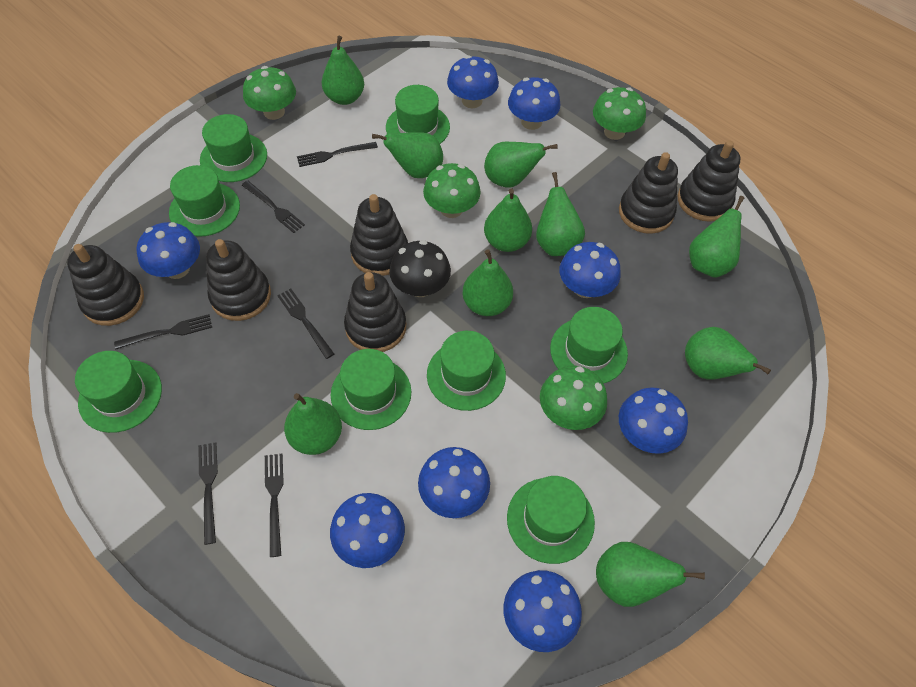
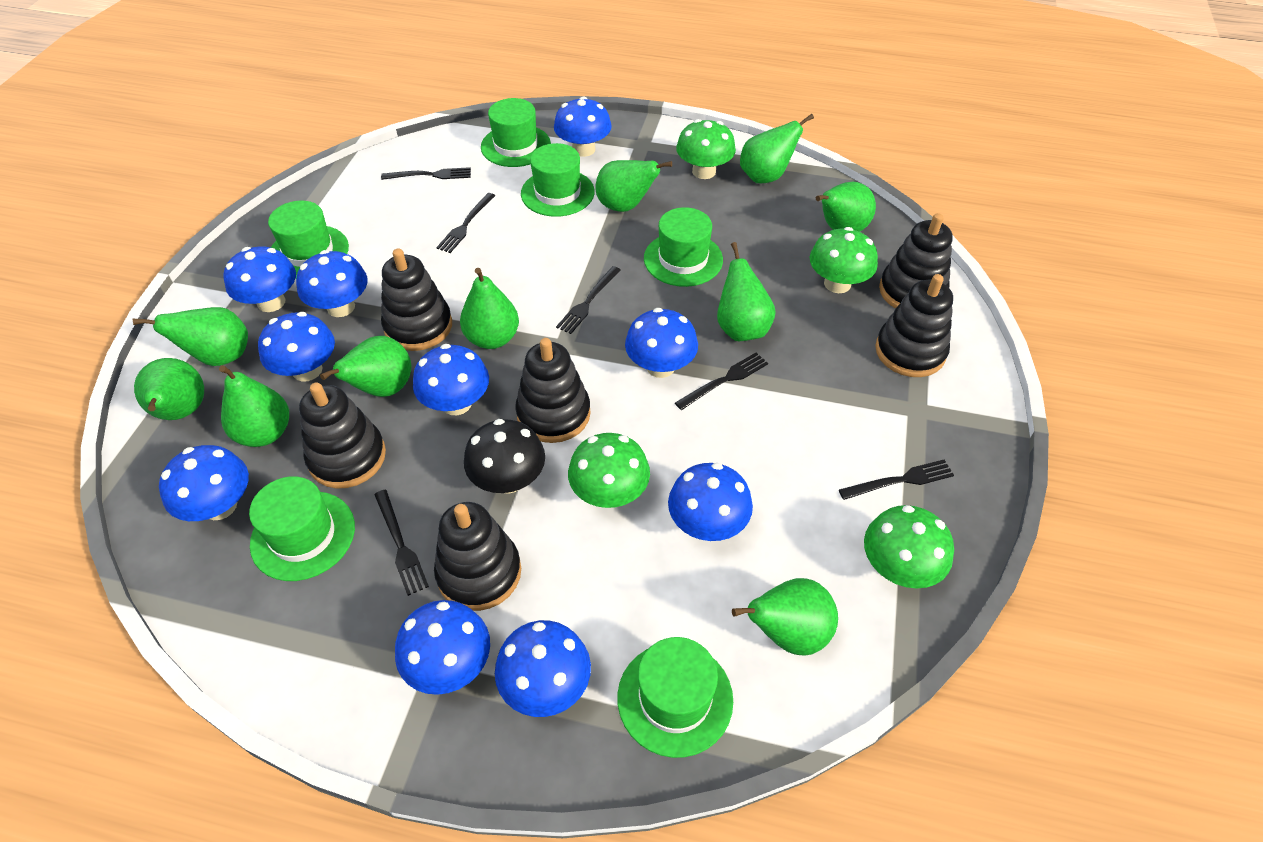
blue mushroom: 8 -> 10
green hat: 8 -> 6

